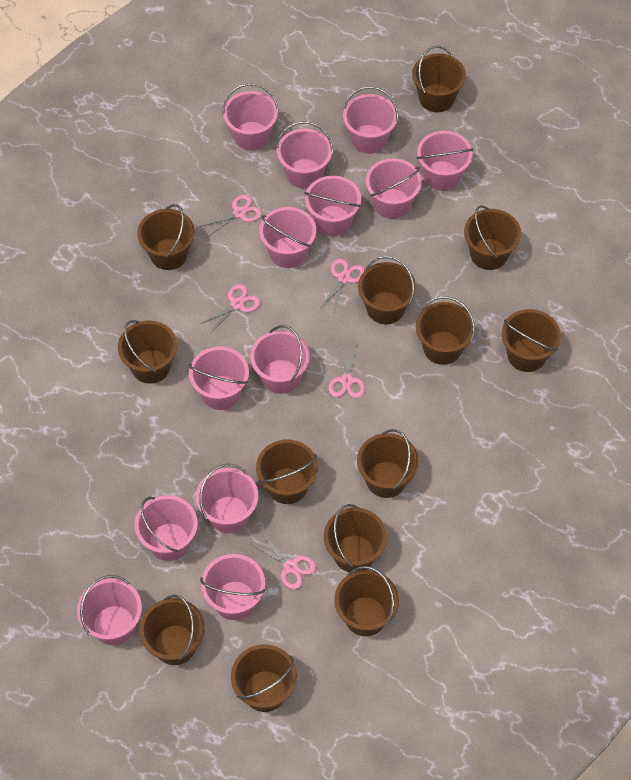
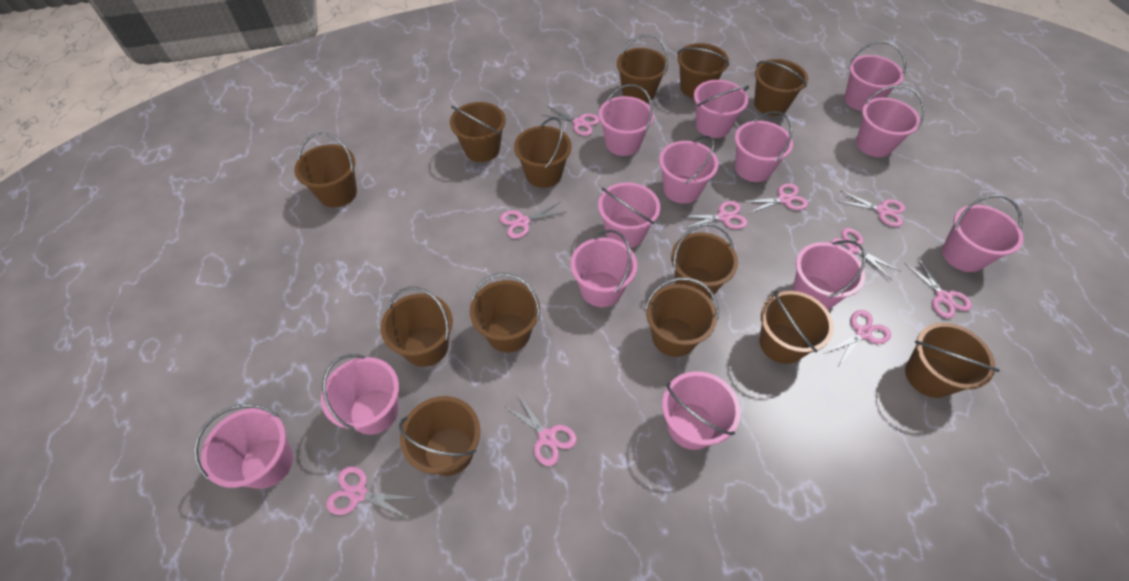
pink scissors: 5 -> 10

